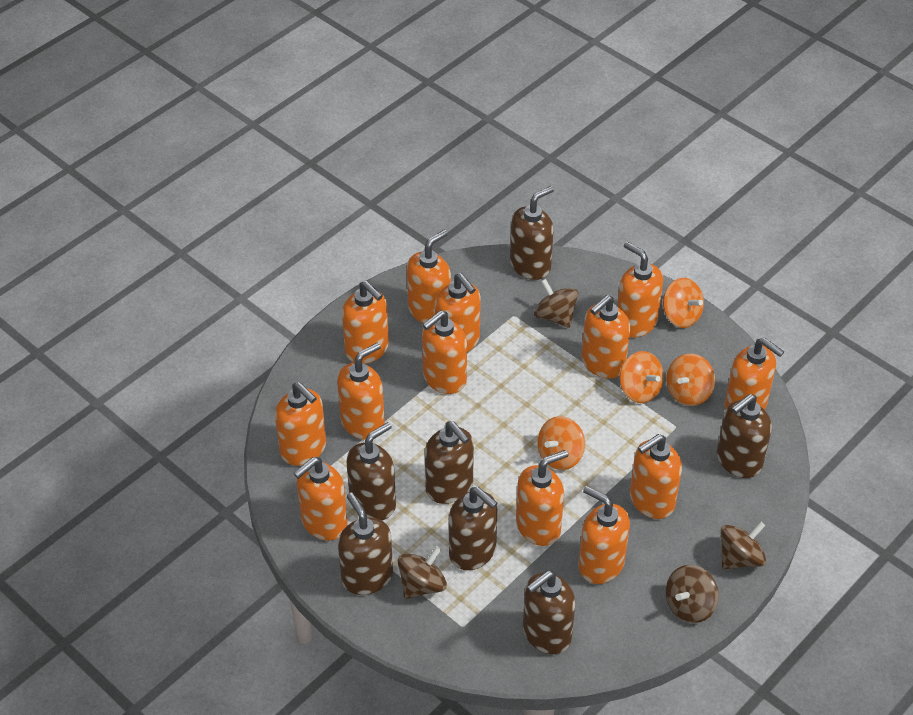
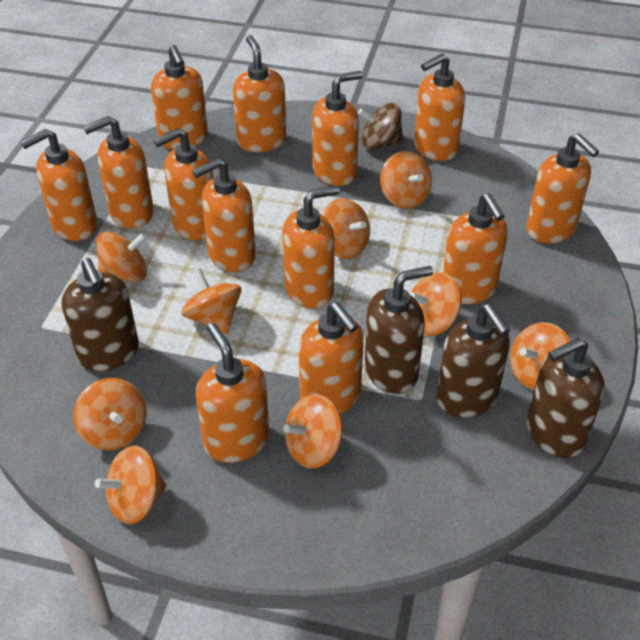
brown soap dispenser: 7 -> 4
brown spinning top: 4 -> 1
orange spinning top: 4 -> 9

